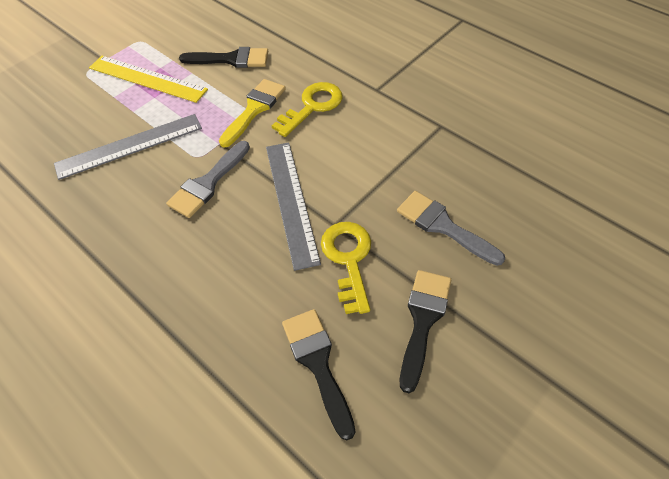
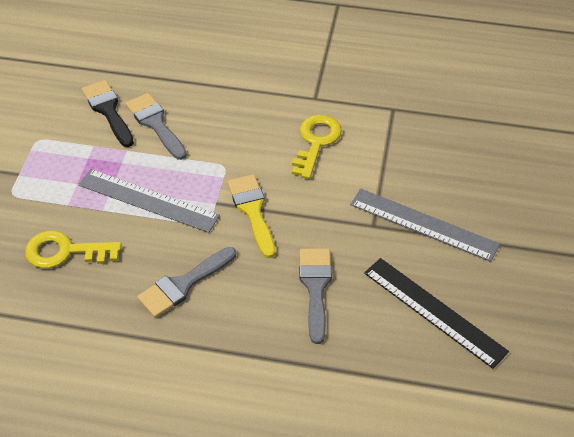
black brush: 3 -> 1
black ruler: 0 -> 1
grey brush: 2 -> 3
yellow ruler: 1 -> 0

